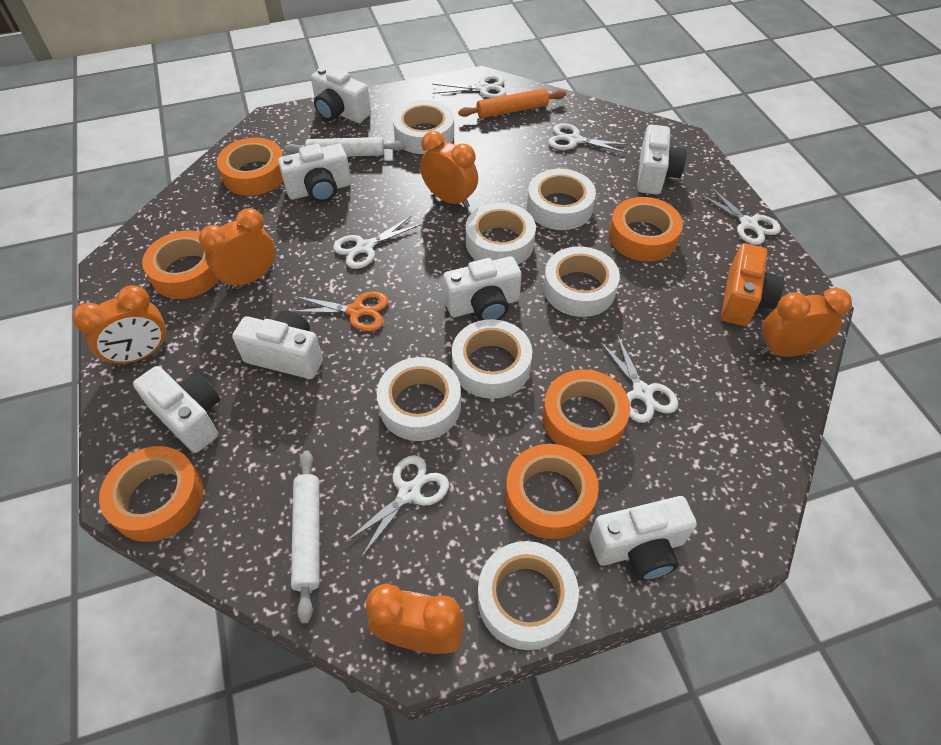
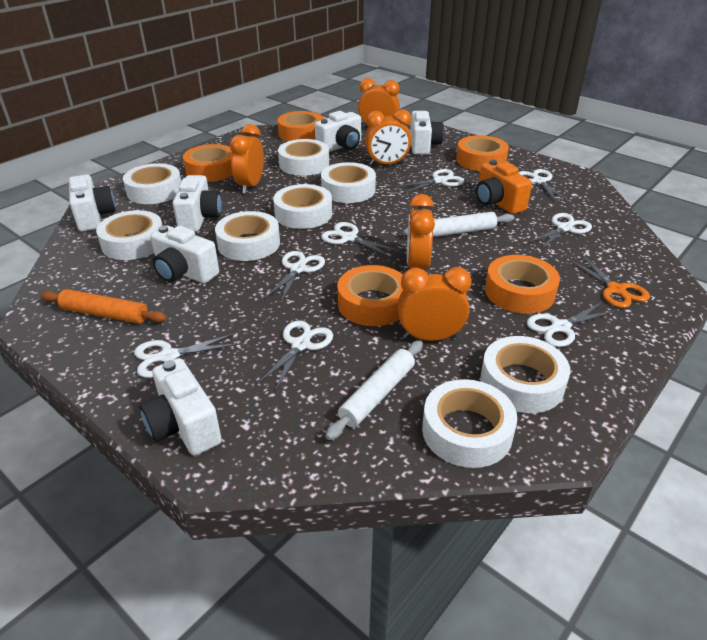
orange tape: 6 -> 5
white camera: 7 -> 6
white scissors: 6 -> 8
white tape: 7 -> 8

